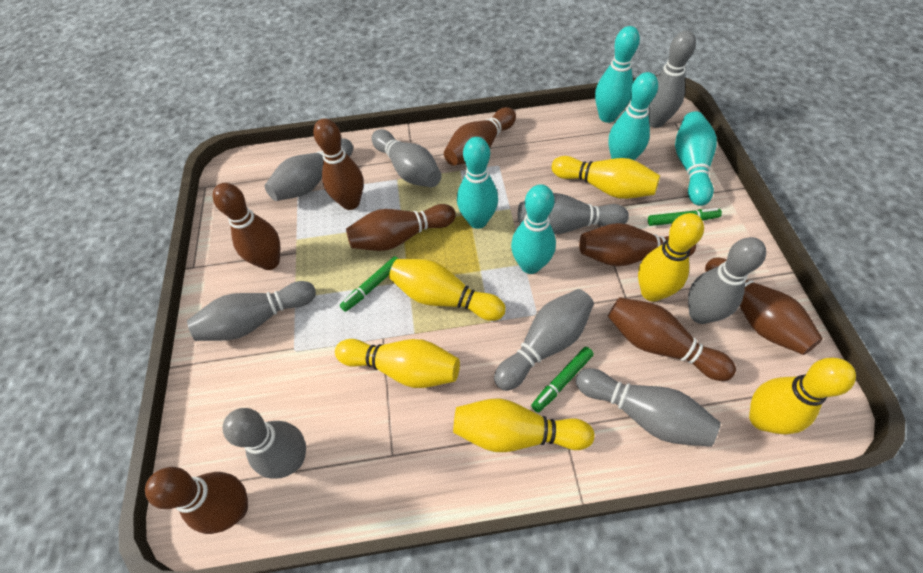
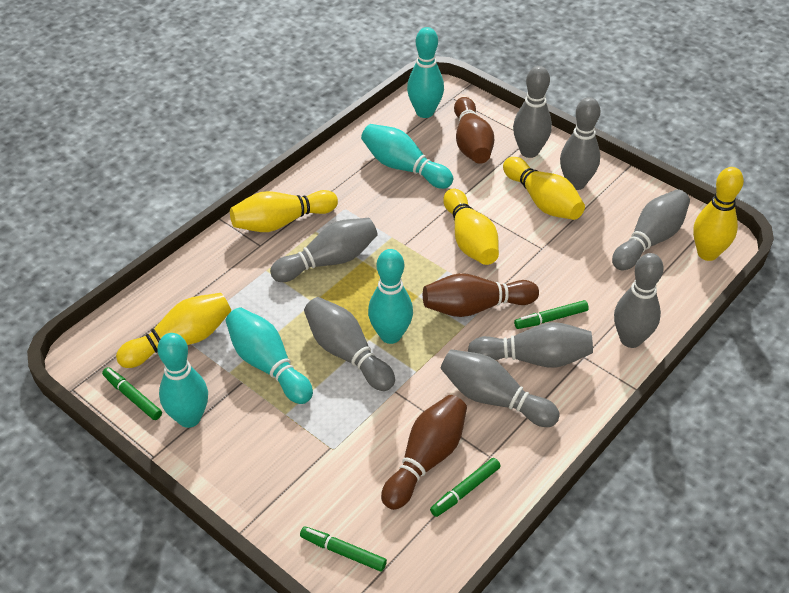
brown bowling pin: 8 -> 3
green marker: 3 -> 4
grey bowling pin: 9 -> 8
yellow bowling pin: 6 -> 5

